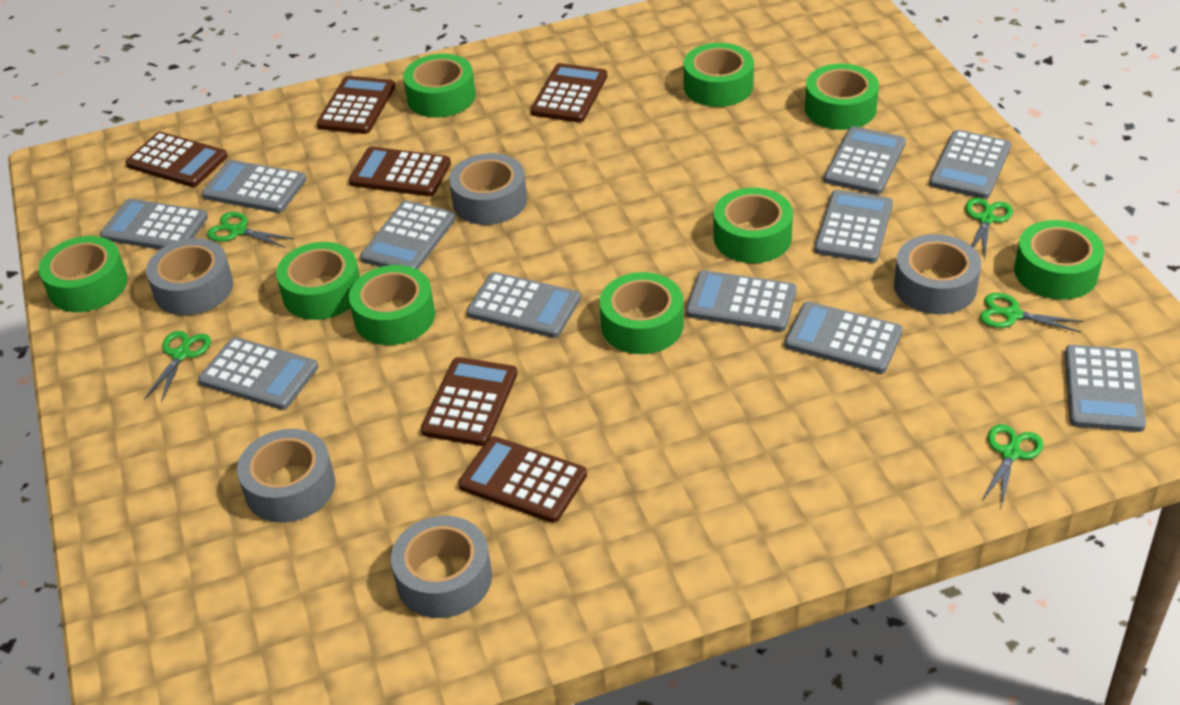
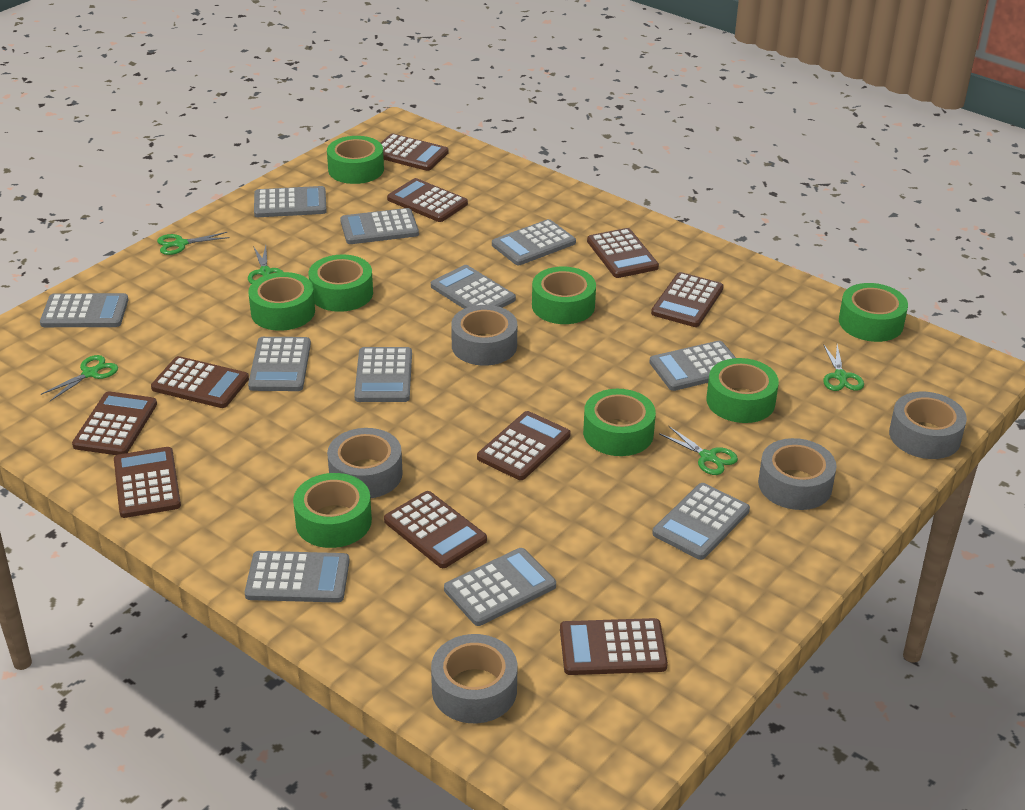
brown calculator: 6 -> 10
green tape: 9 -> 8

